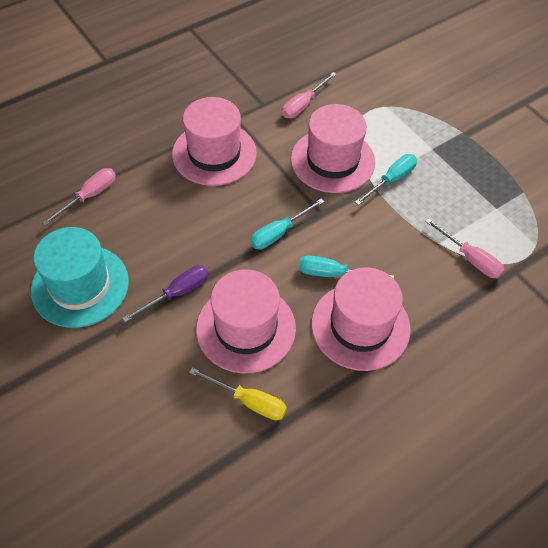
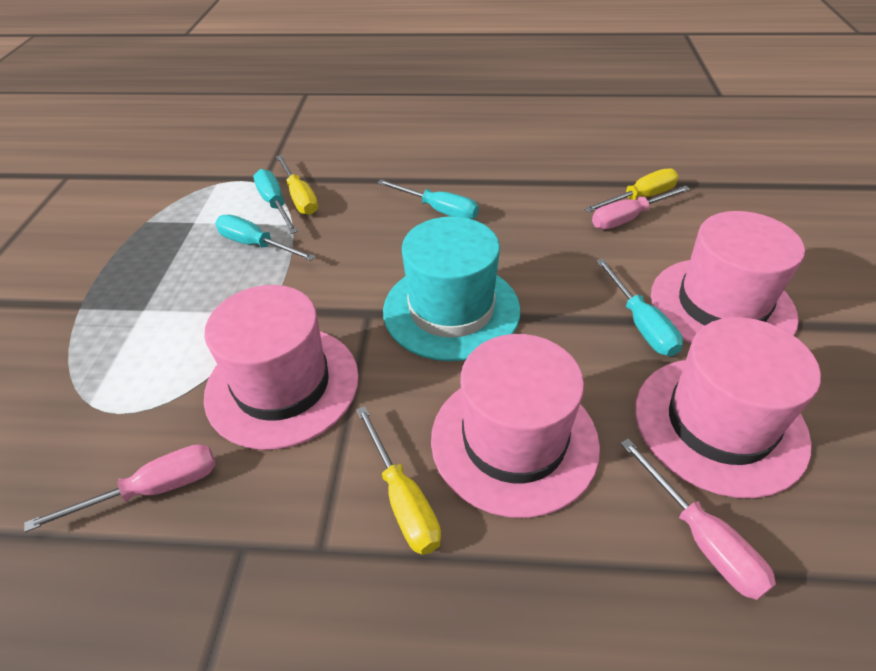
purple screwdriver: 1 -> 0
turquoise screwdriver: 3 -> 4
yellow screwdriver: 1 -> 3

